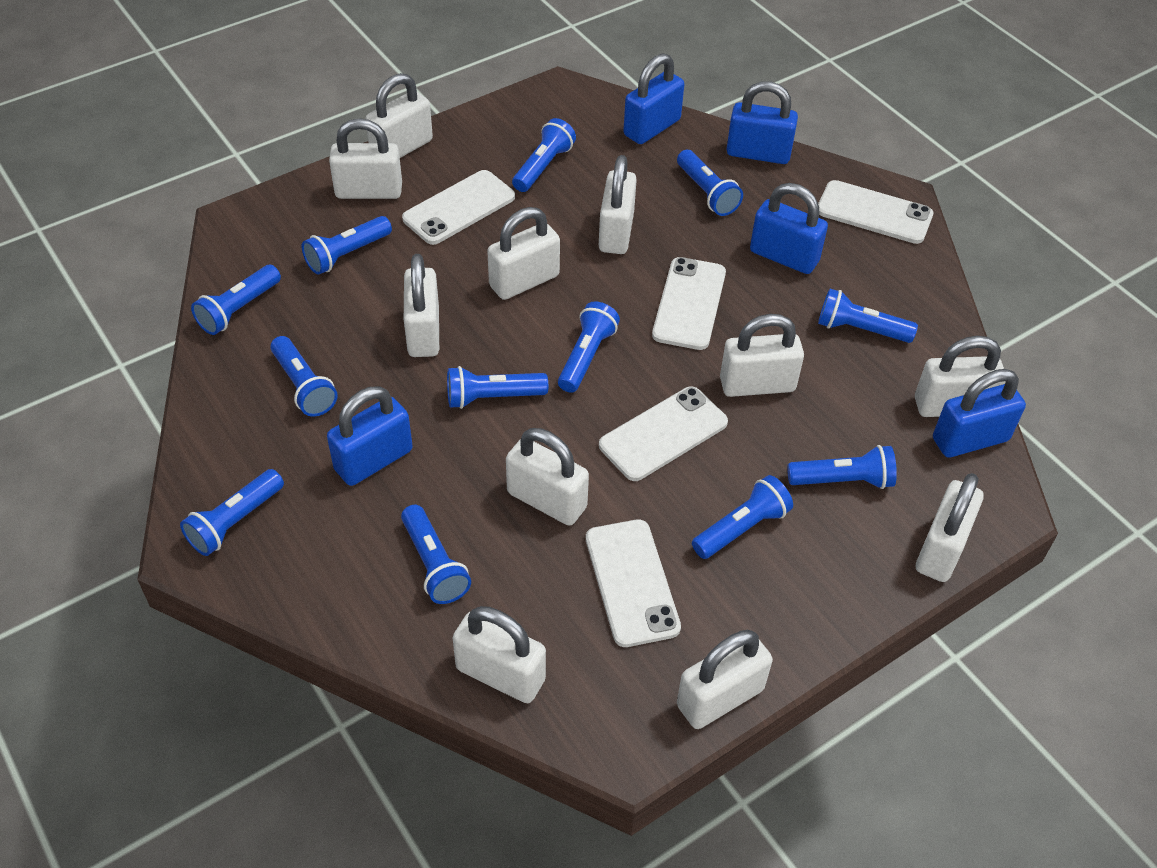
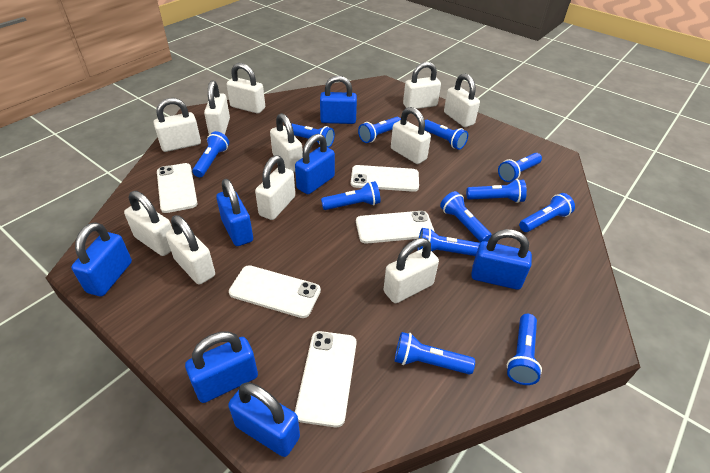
blue padlock: 5 -> 7

